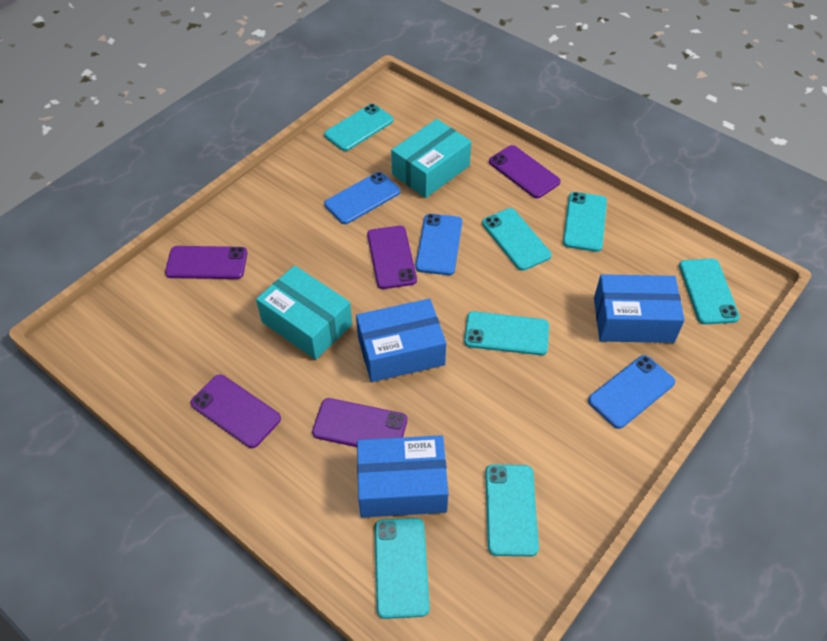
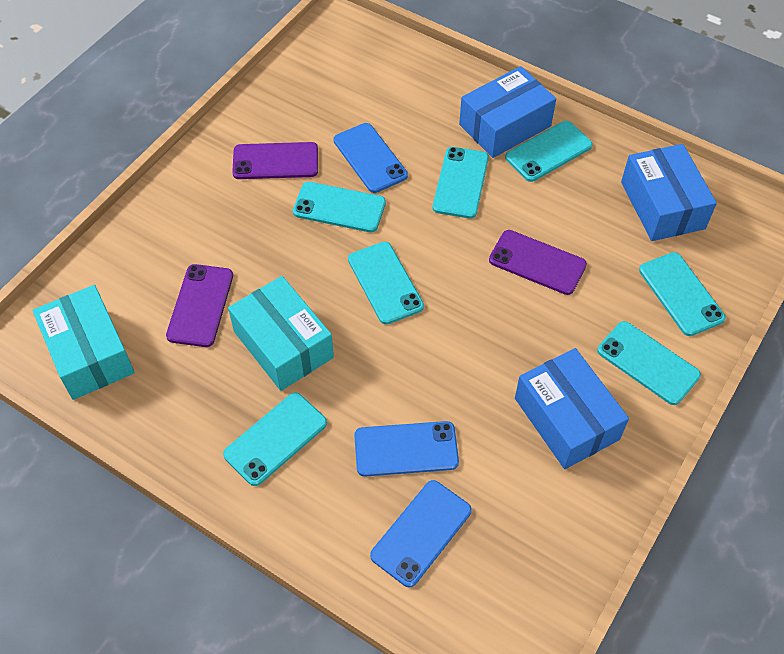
purple phone: 5 -> 3

